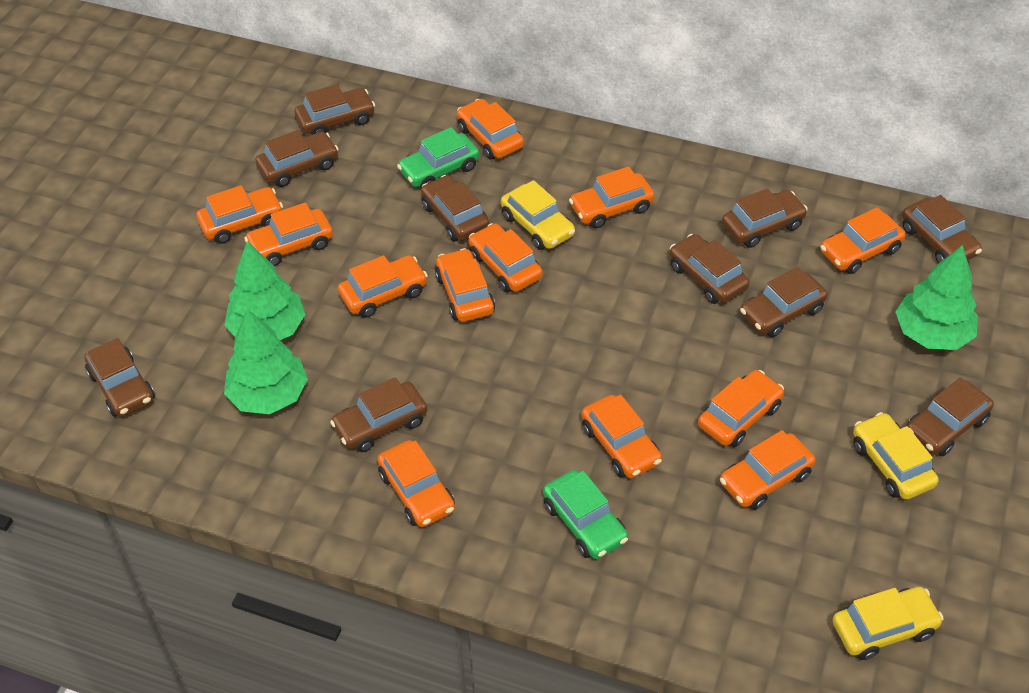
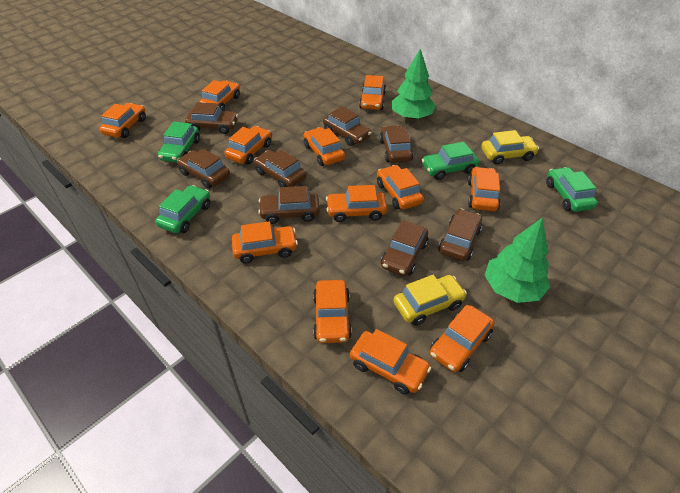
brown car: 10 -> 8
green car: 2 -> 4
green tree: 3 -> 2
yellow car: 3 -> 2

